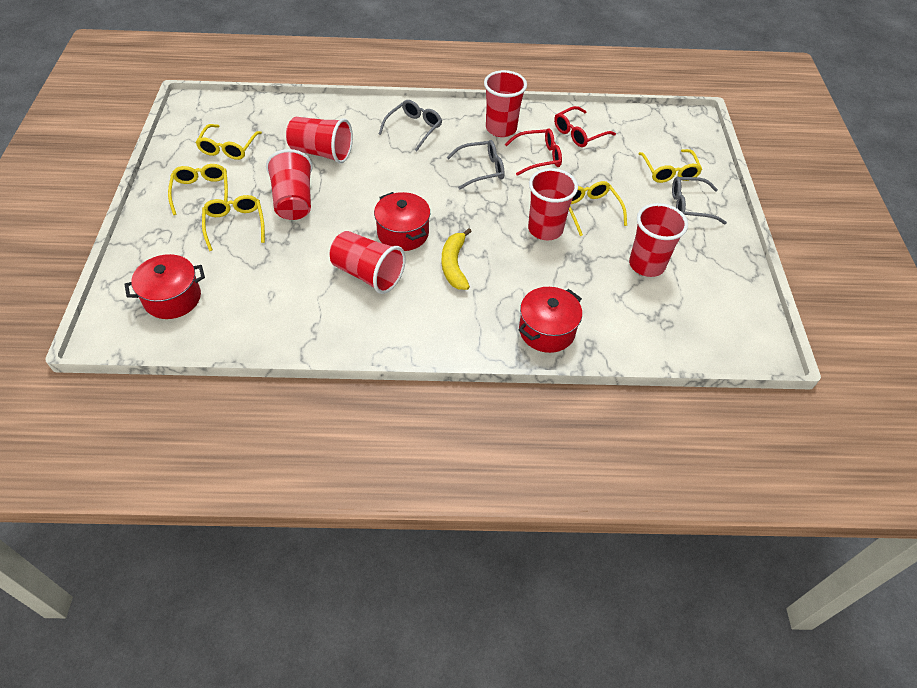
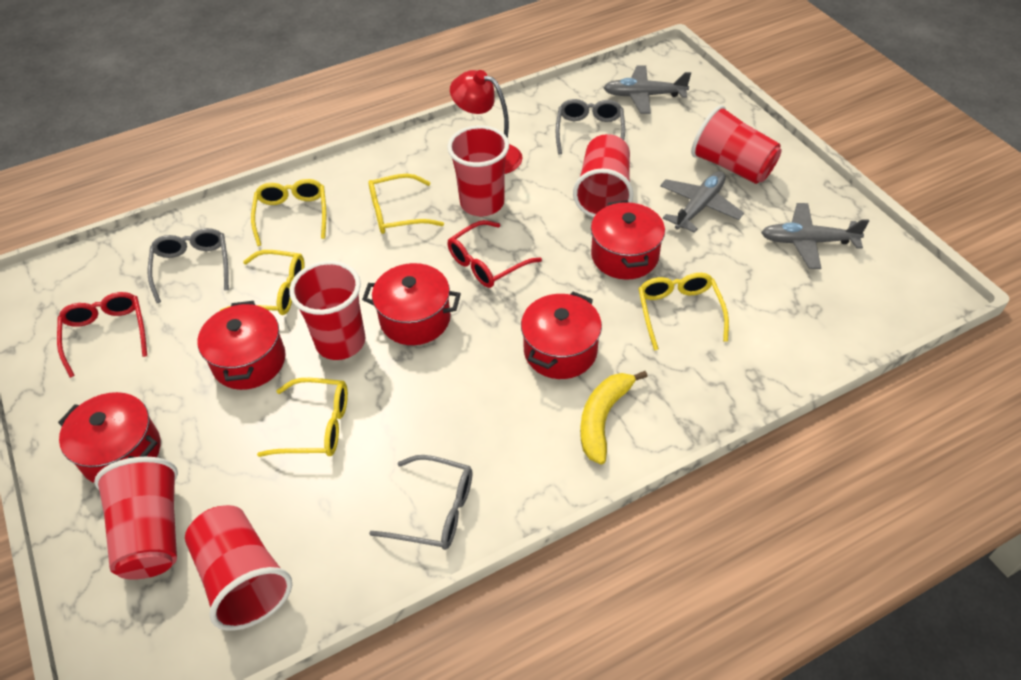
grey plane: 0 -> 3
red lamp: 0 -> 1
red pot: 3 -> 5

